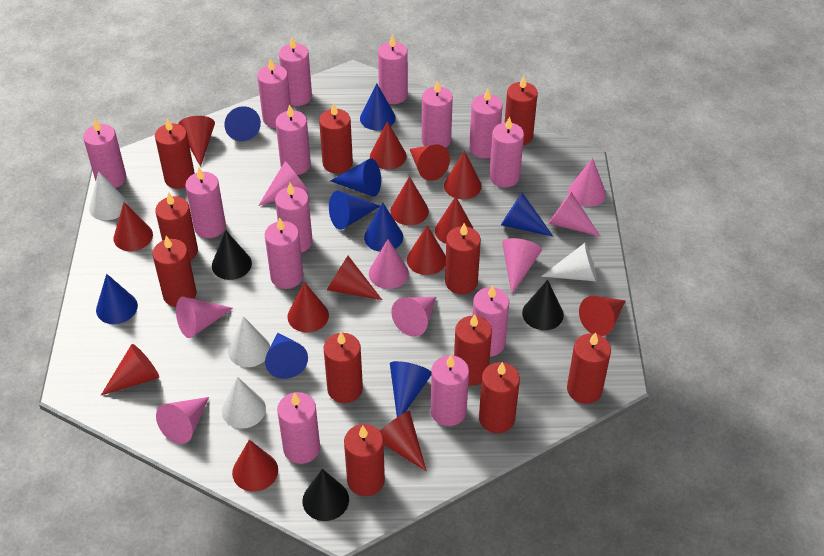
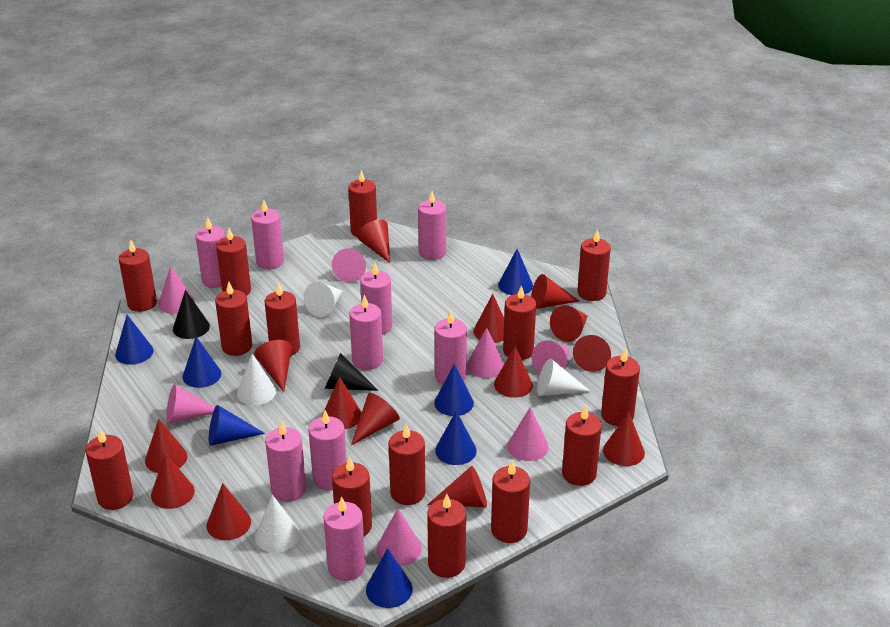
black cone: 3 -> 2
blue cone: 9 -> 7
pink candle: 14 -> 9
pink cone: 8 -> 7
red candle: 11 -> 14

